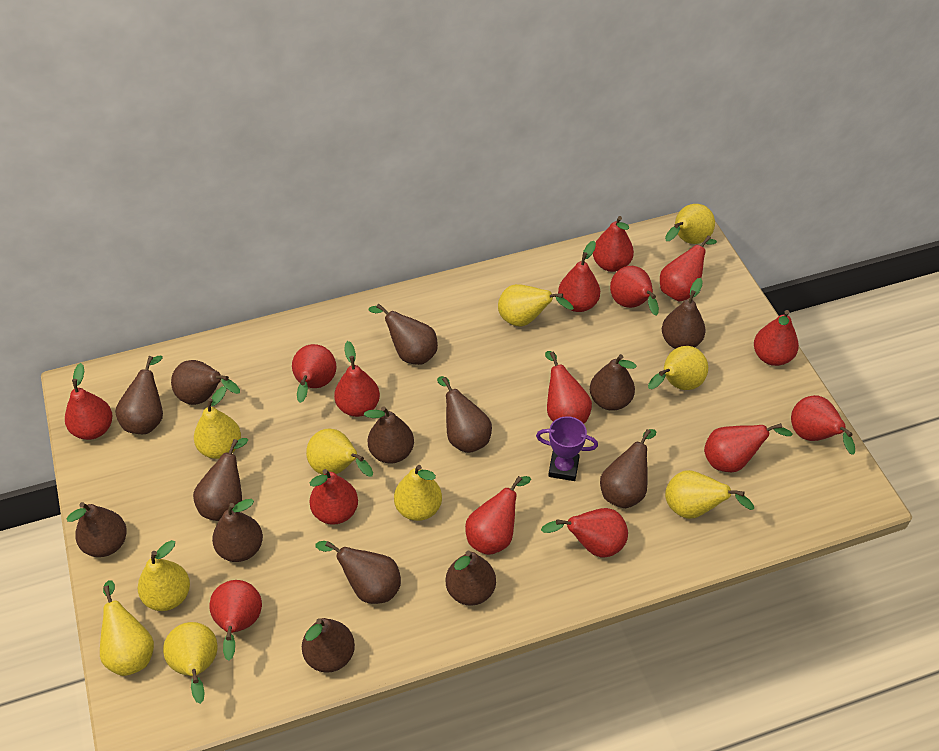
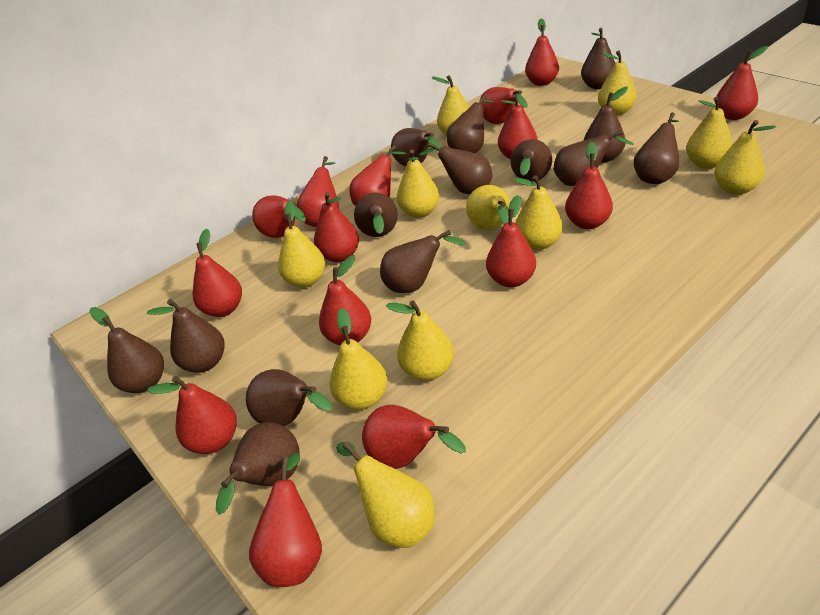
purple trophy: 1 -> 0
yellow pear: 10 -> 11

